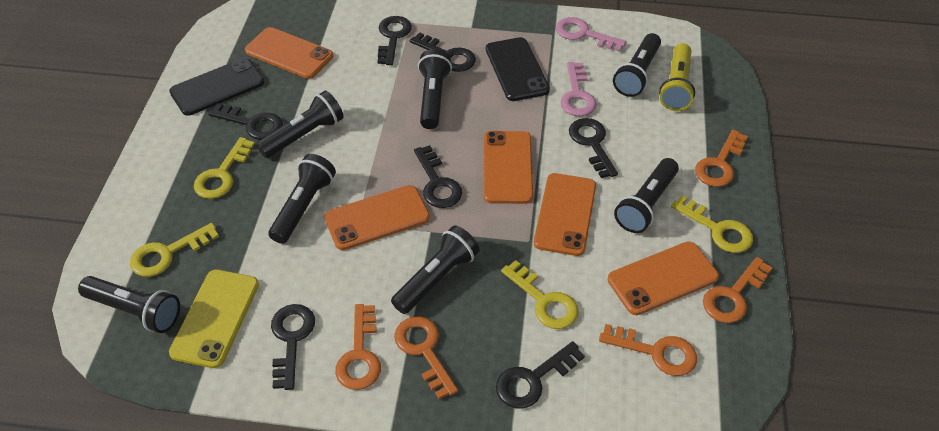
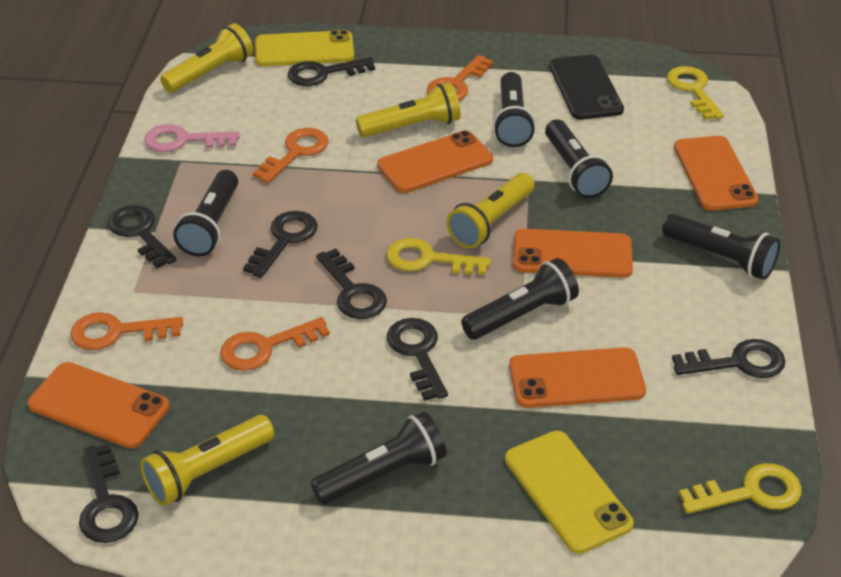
black flashlight: 7 -> 6
black phone: 2 -> 1
orange key: 5 -> 4
pink key: 2 -> 1
yellow flashlight: 1 -> 4
yellow key: 4 -> 3
yellow phone: 1 -> 2

